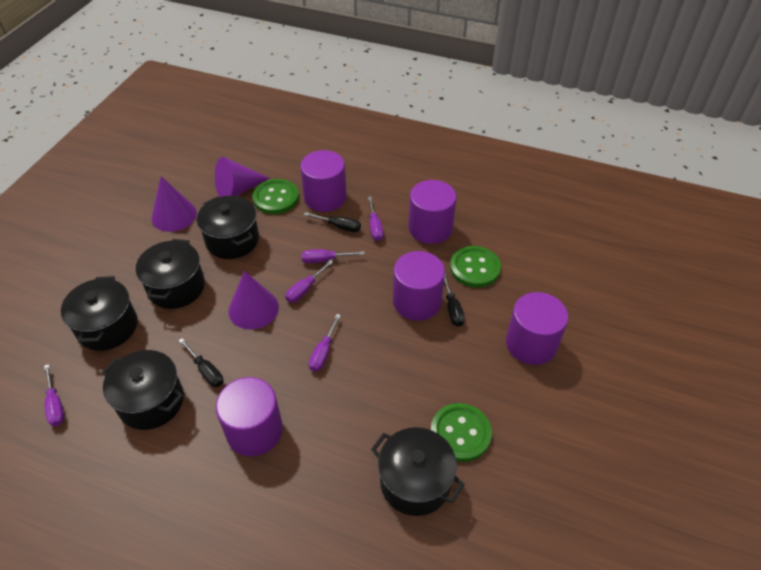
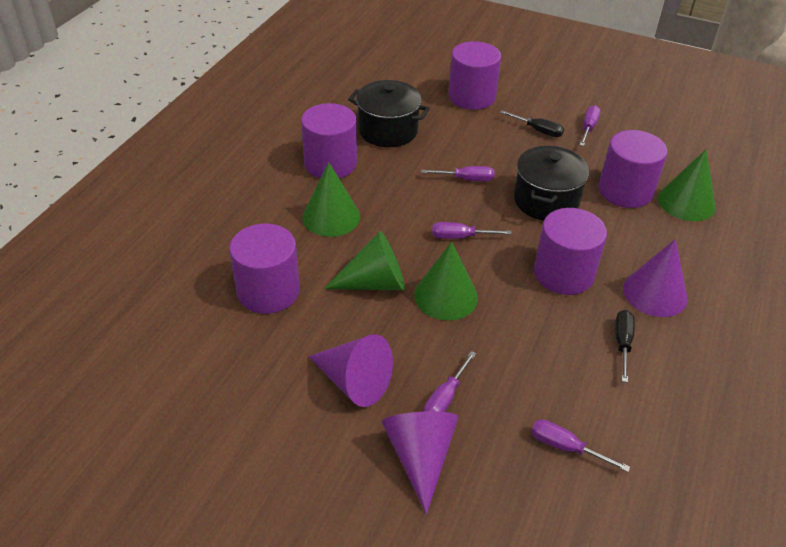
black pot: 5 -> 2
black screwdriver: 3 -> 2
green button: 3 -> 0
green cone: 0 -> 4

